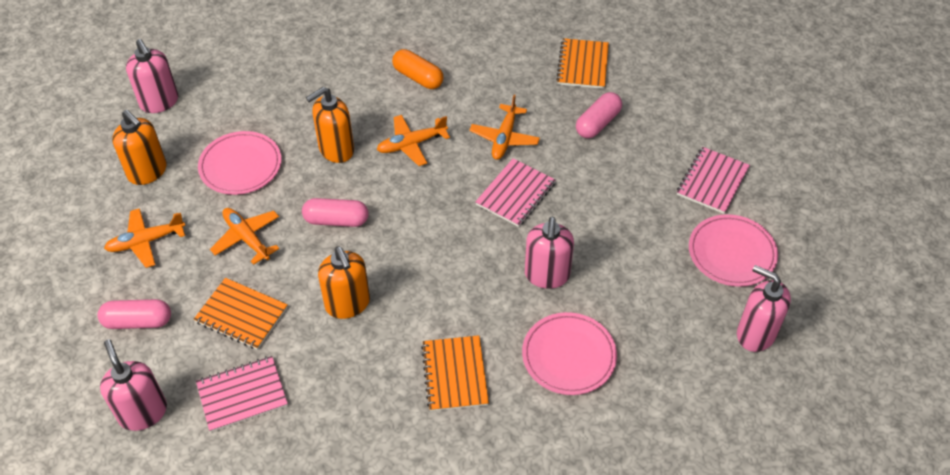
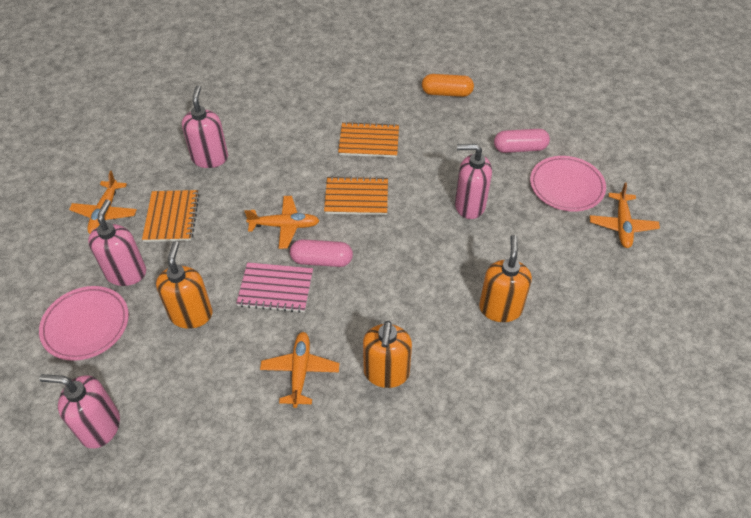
pink capsule: 3 -> 2
pink notebook: 3 -> 1
pink plate: 3 -> 2

